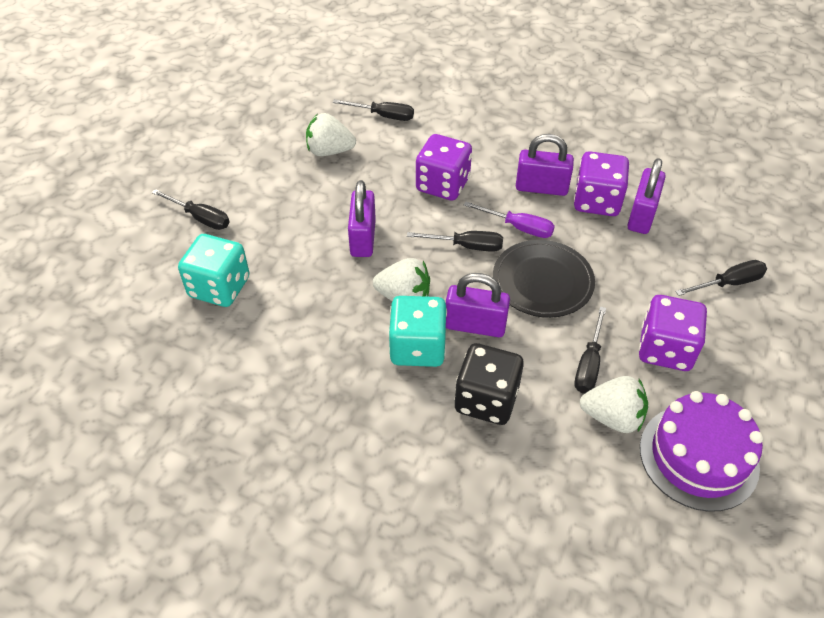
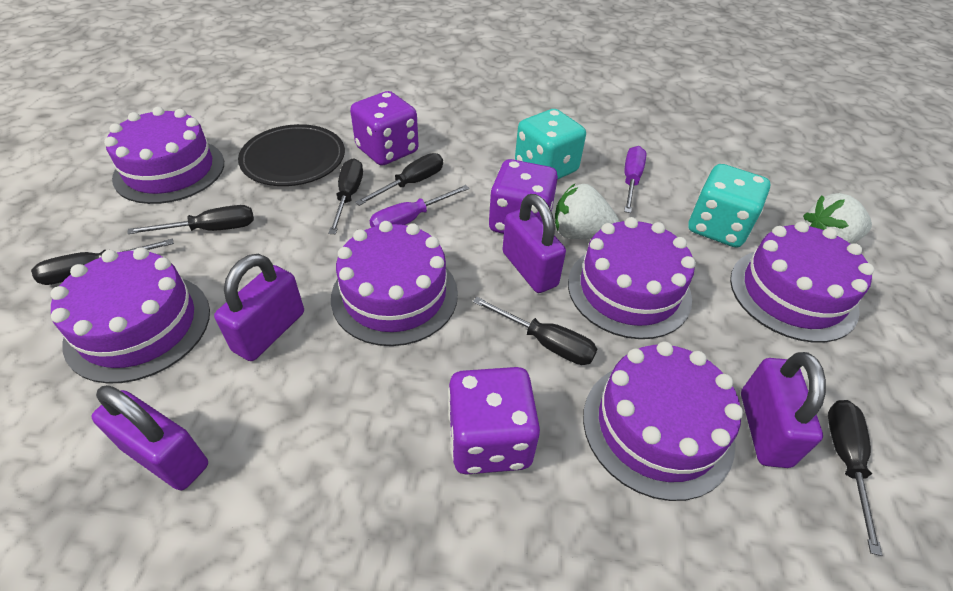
black dice: 1 -> 0
black screwdriver: 5 -> 6
purple cake: 1 -> 6
purple screwdriver: 1 -> 2
white strawberry: 3 -> 2

